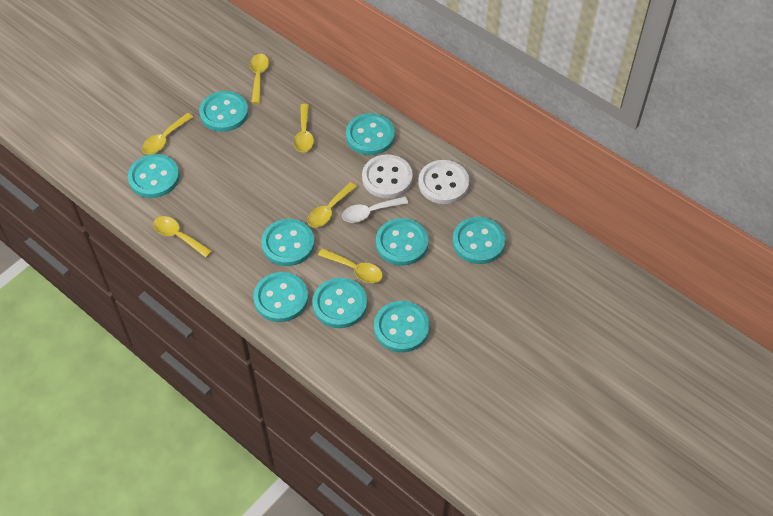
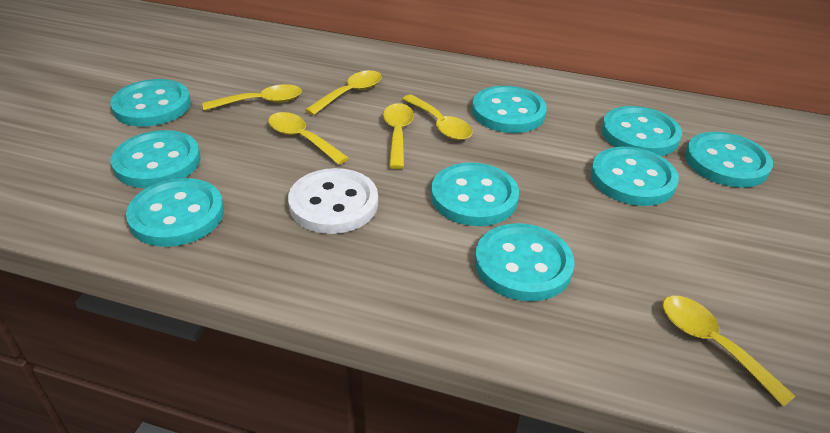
white button: 2 -> 1
white spoon: 1 -> 0

